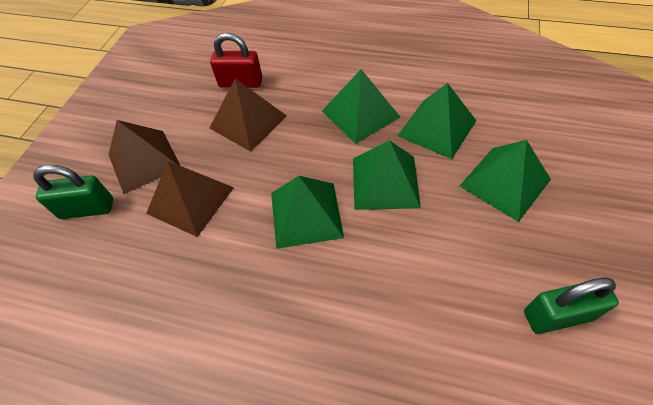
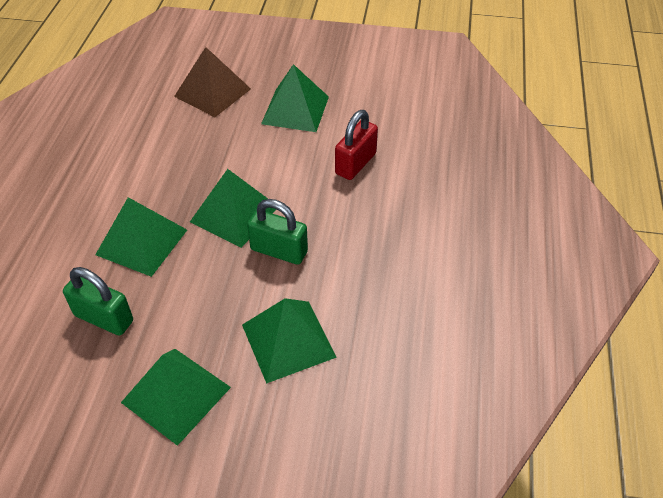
brown pyramid: 3 -> 1

